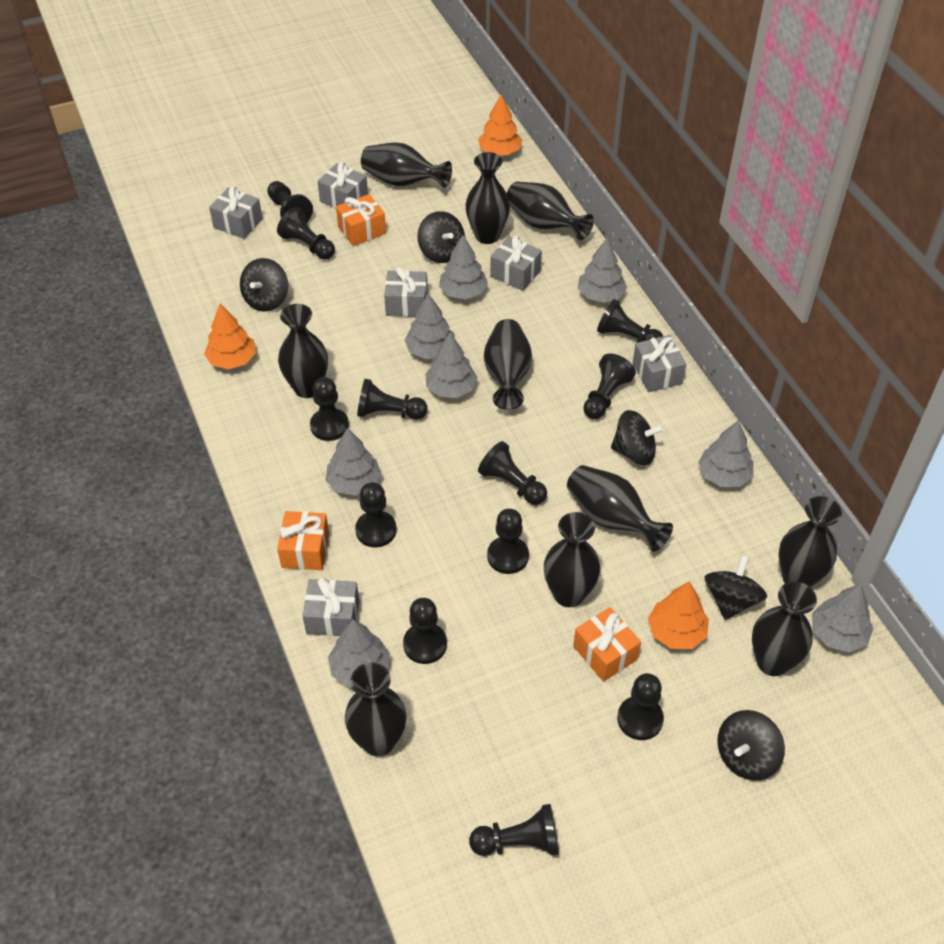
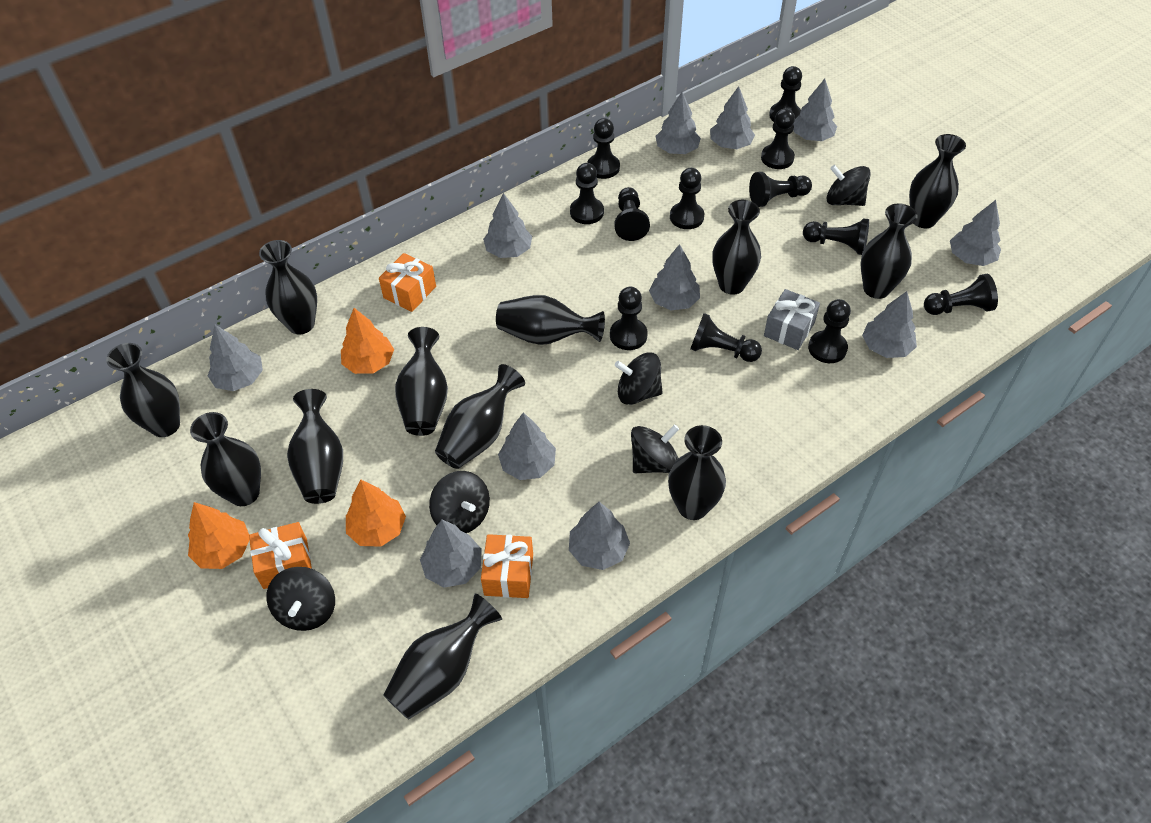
black vase: 10 -> 12
grey gift: 6 -> 1
grey tree: 8 -> 11

